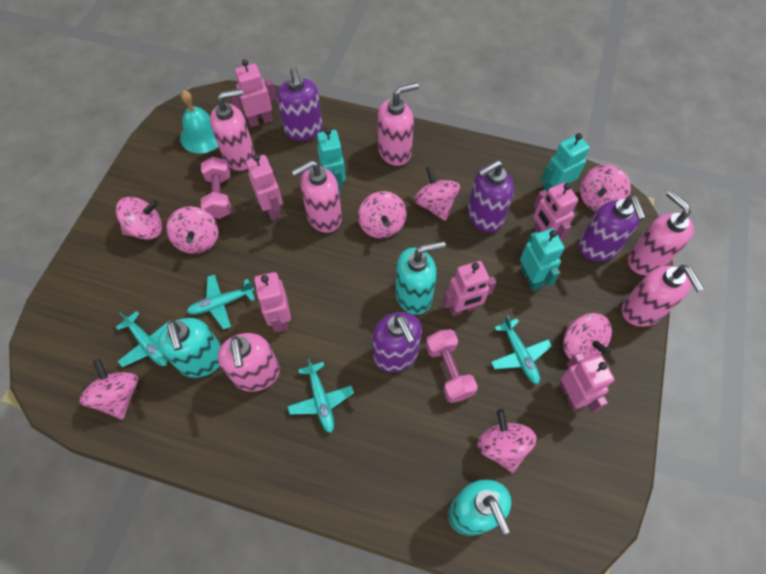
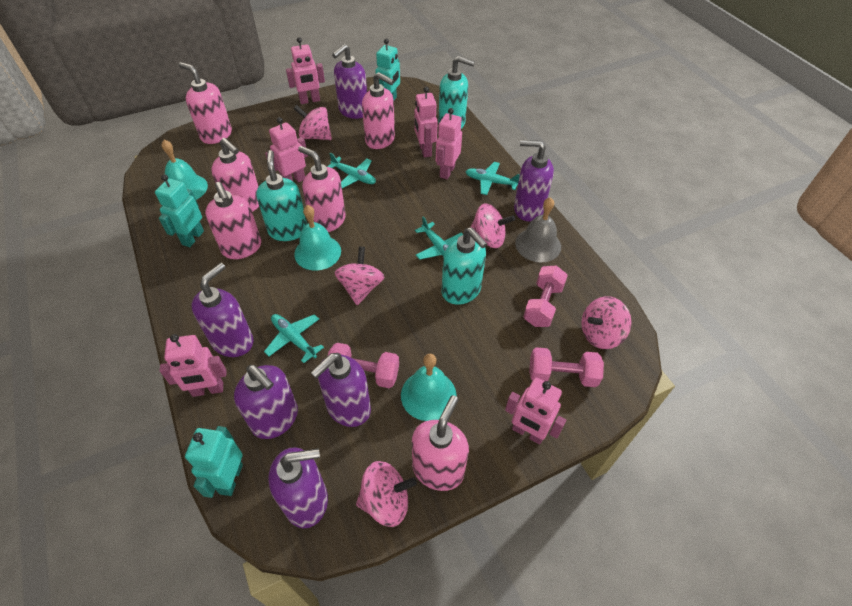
grey bell: 0 -> 1
pink dumbbell: 2 -> 3
pink spinning top: 8 -> 5
purple soap dispenser: 4 -> 6
turquoise bell: 1 -> 3

